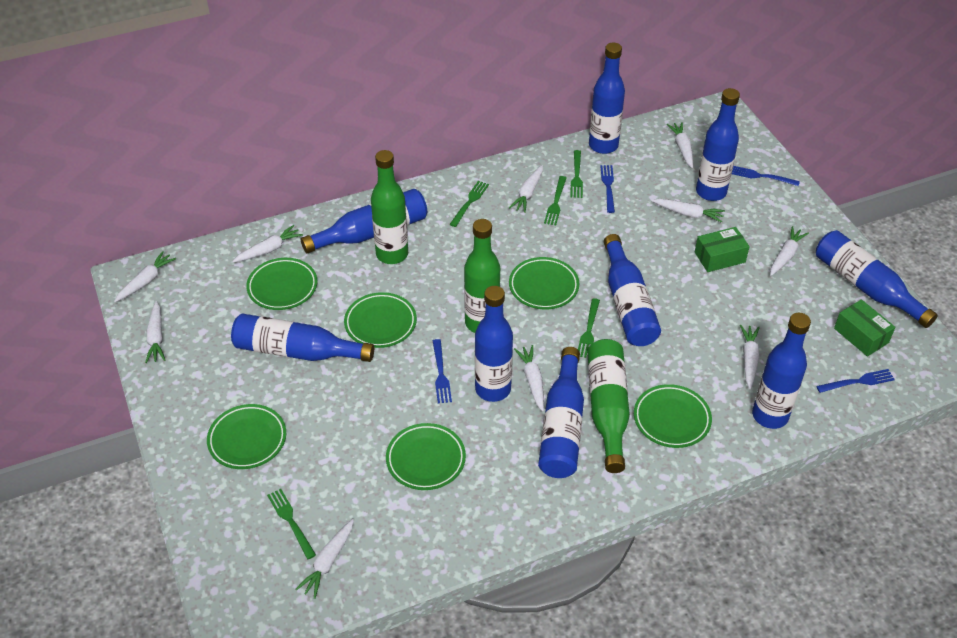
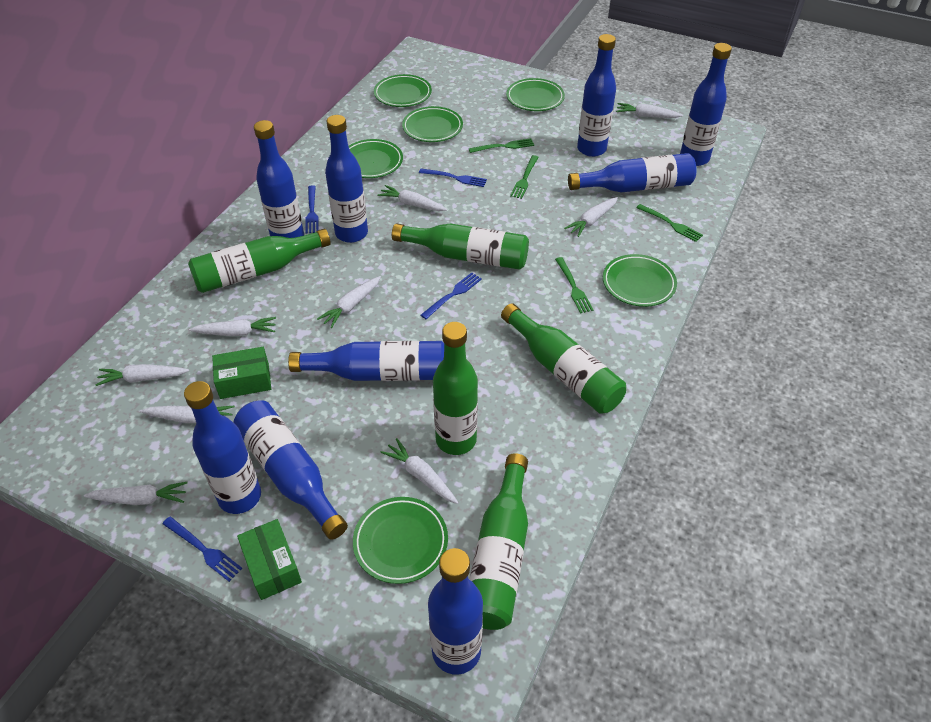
green bottle: 3 -> 5
green fork: 5 -> 4
white carrot: 10 -> 9

